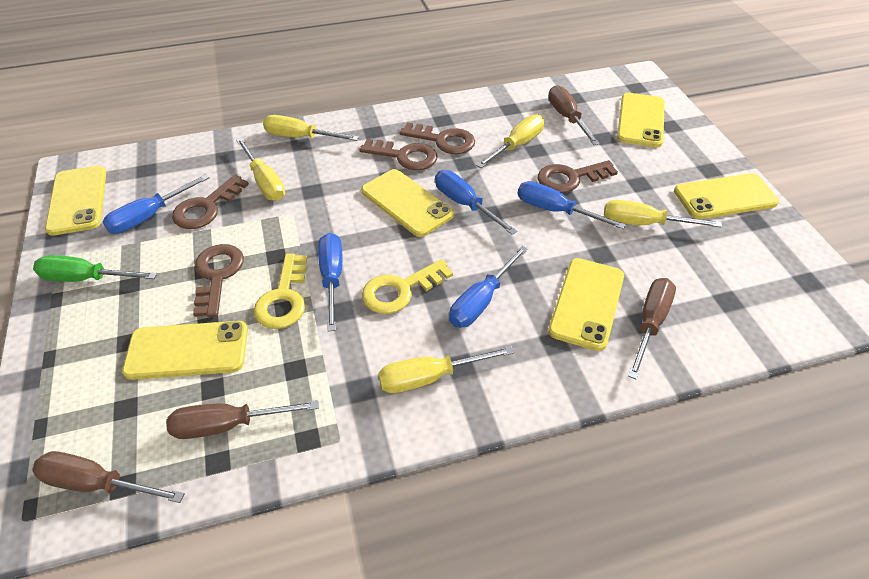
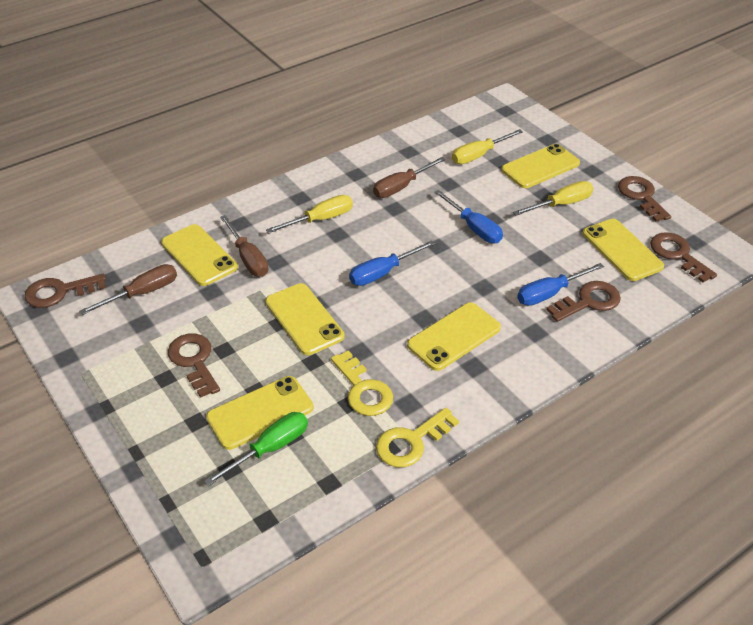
blue screwdriver: 5 -> 3
brown screwdriver: 4 -> 3
yellow screwdriver: 5 -> 3

